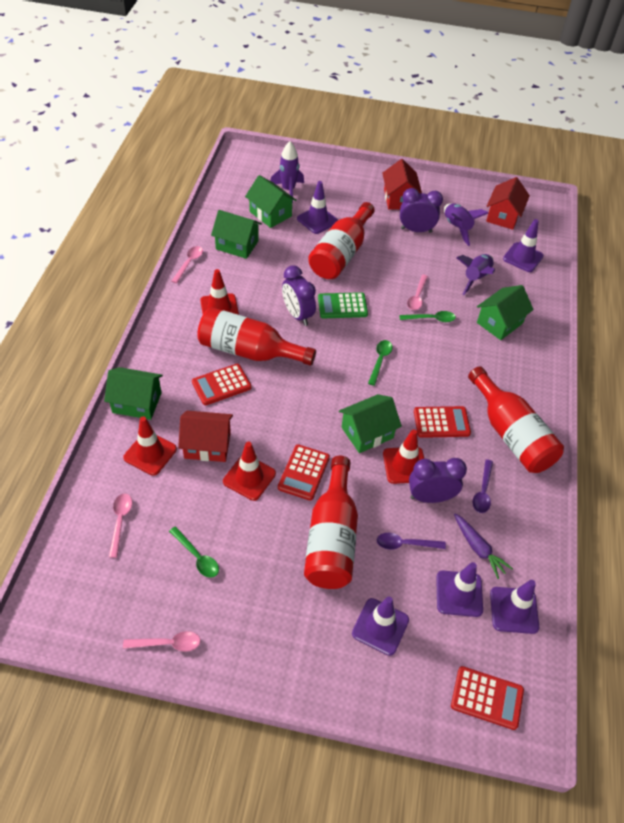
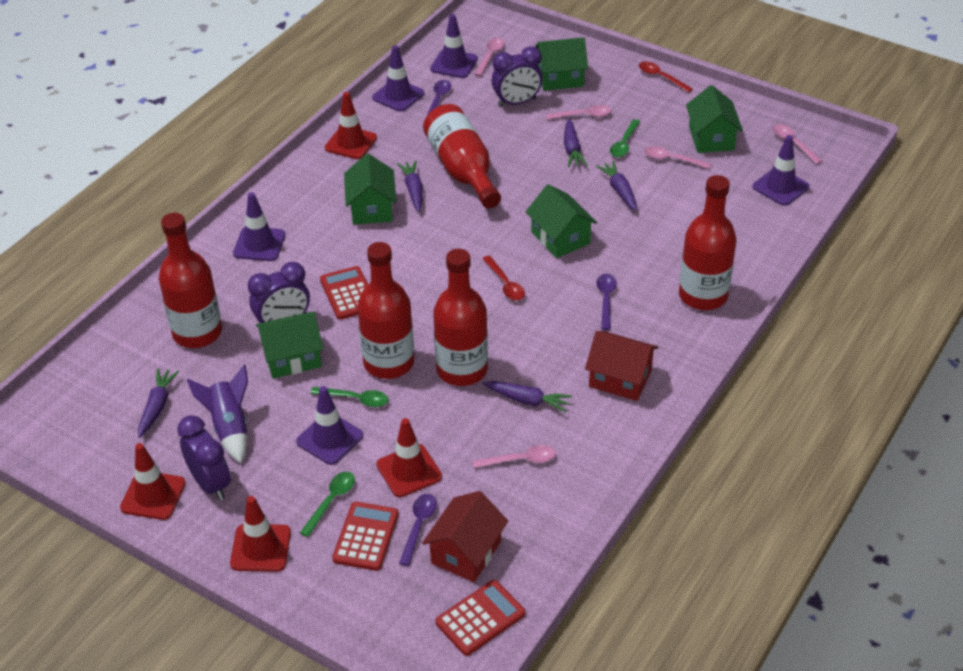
green calculator: 1 -> 0
pink spoon: 4 -> 5
purple carrot: 1 -> 5
purple rocket: 3 -> 1
purple spoon: 2 -> 3
red bottle: 4 -> 5
red calculator: 4 -> 3
red house: 3 -> 2
red spoon: 0 -> 2

